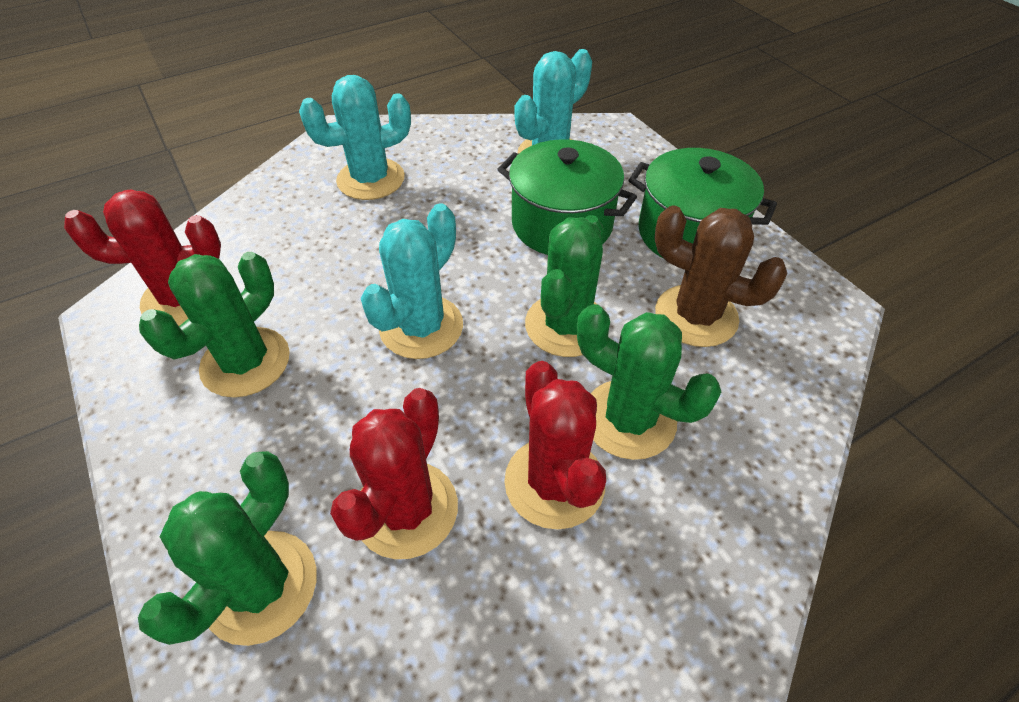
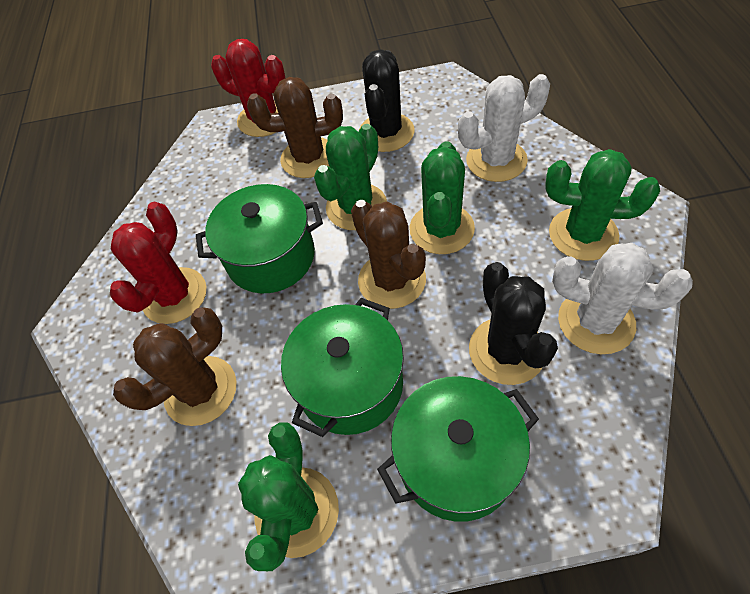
black cactus: 0 -> 2
brown cactus: 1 -> 3
green pot: 2 -> 3
red cactus: 3 -> 2
turquoise cactus: 3 -> 0
white cactus: 0 -> 2

